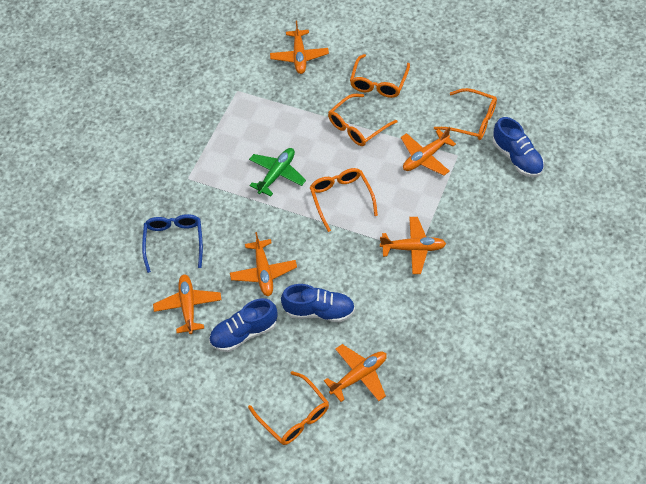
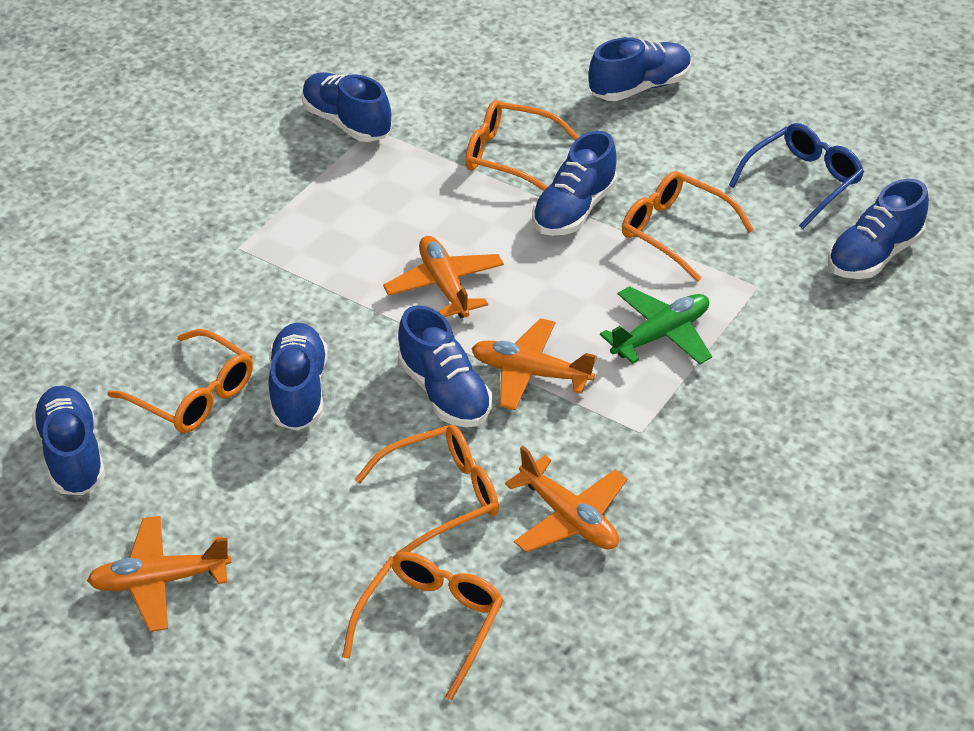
blue shoe: 3 -> 7
orange plane: 6 -> 4

